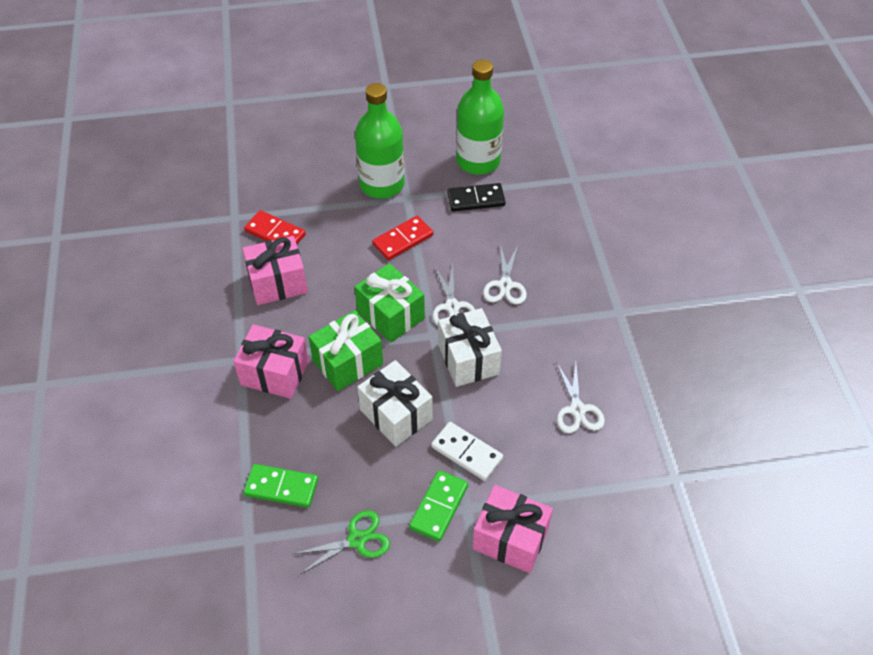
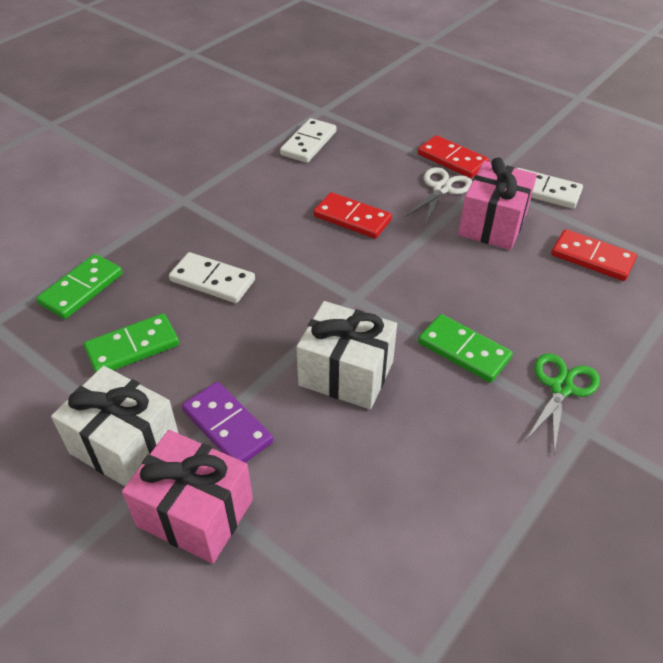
black domino: 1 -> 0
green bottle: 2 -> 0
green domino: 2 -> 3
green gift: 2 -> 0
pink gift: 3 -> 2
purple domino: 0 -> 1
red domino: 2 -> 3
white domino: 1 -> 3
white scissors: 3 -> 1

